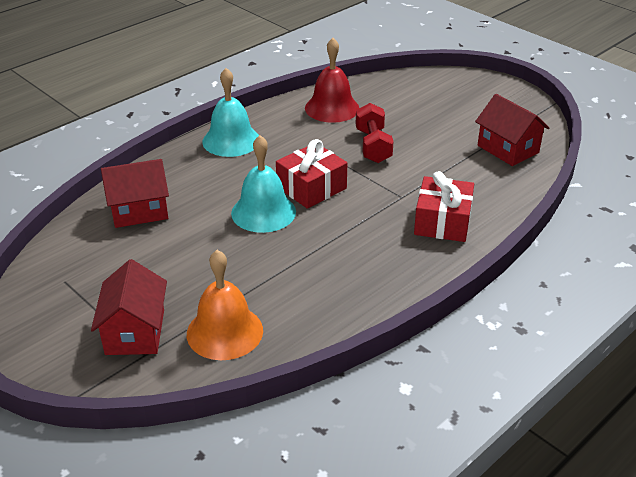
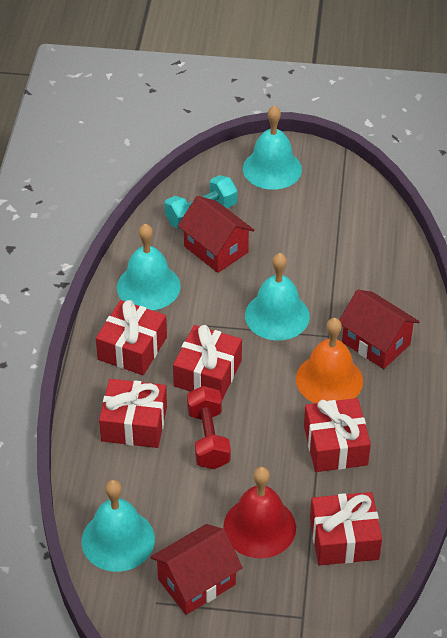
red gift: 2 -> 5
turquoise bell: 2 -> 4
turquoise dumbbell: 0 -> 1

